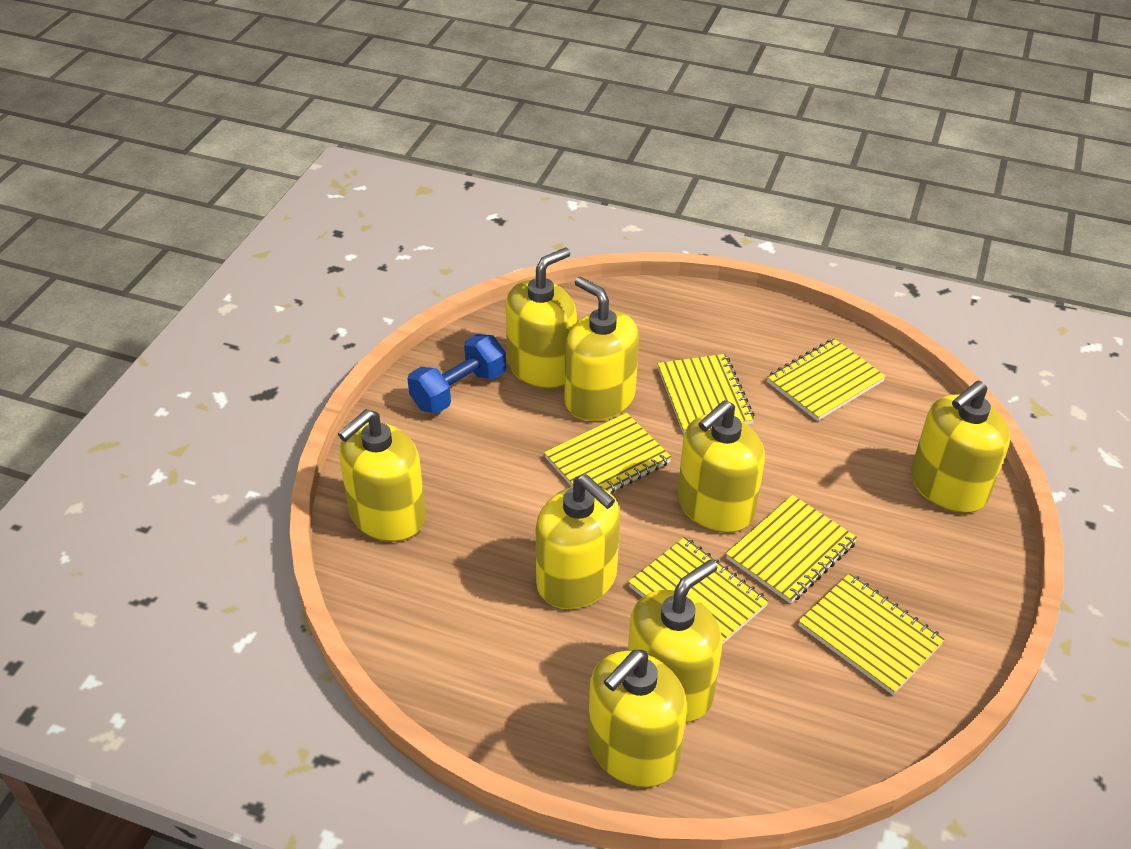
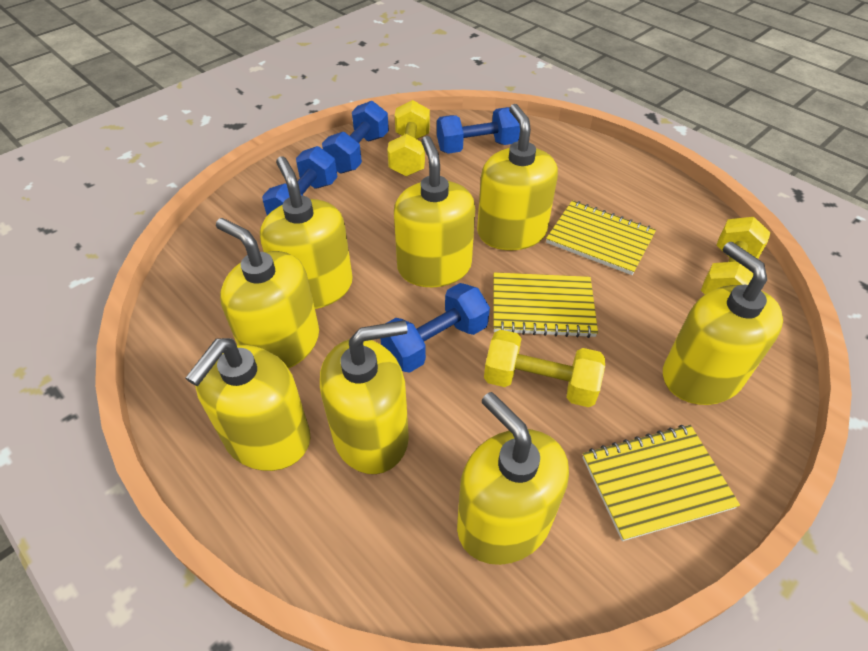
blue dumbbell: 1 -> 4
yellow dumbbell: 0 -> 3
yellow notebook: 6 -> 3

